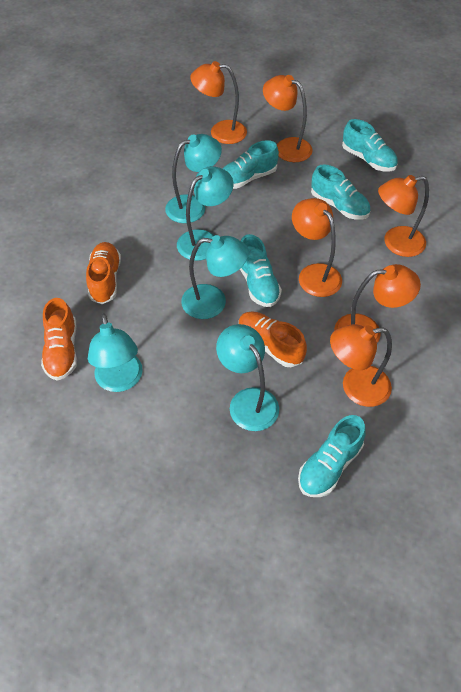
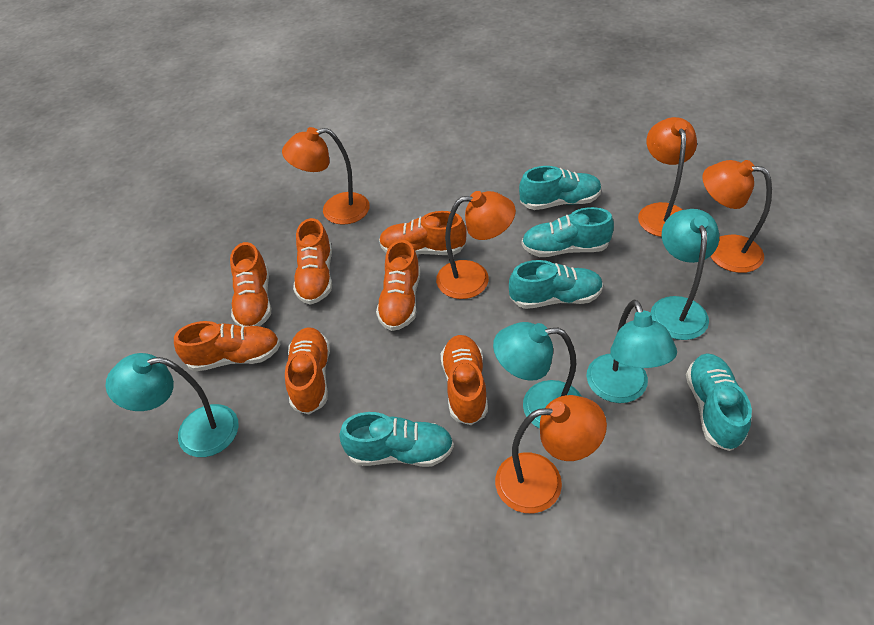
orange lamp: 6 -> 5
orange shoe: 3 -> 7
turquoise lamp: 5 -> 4

